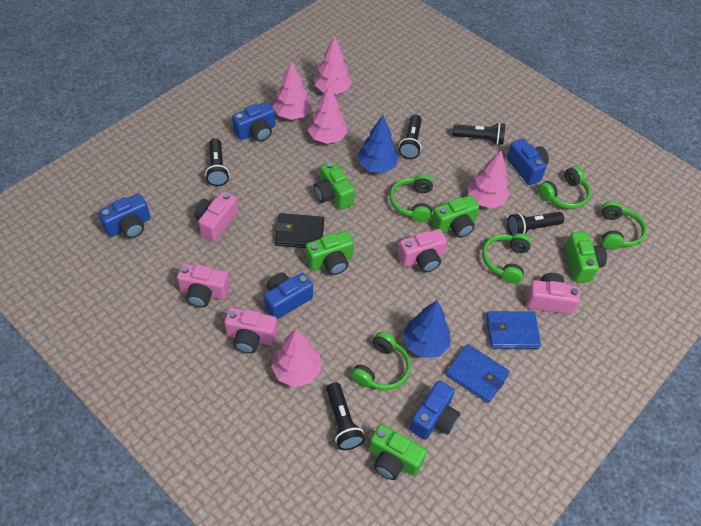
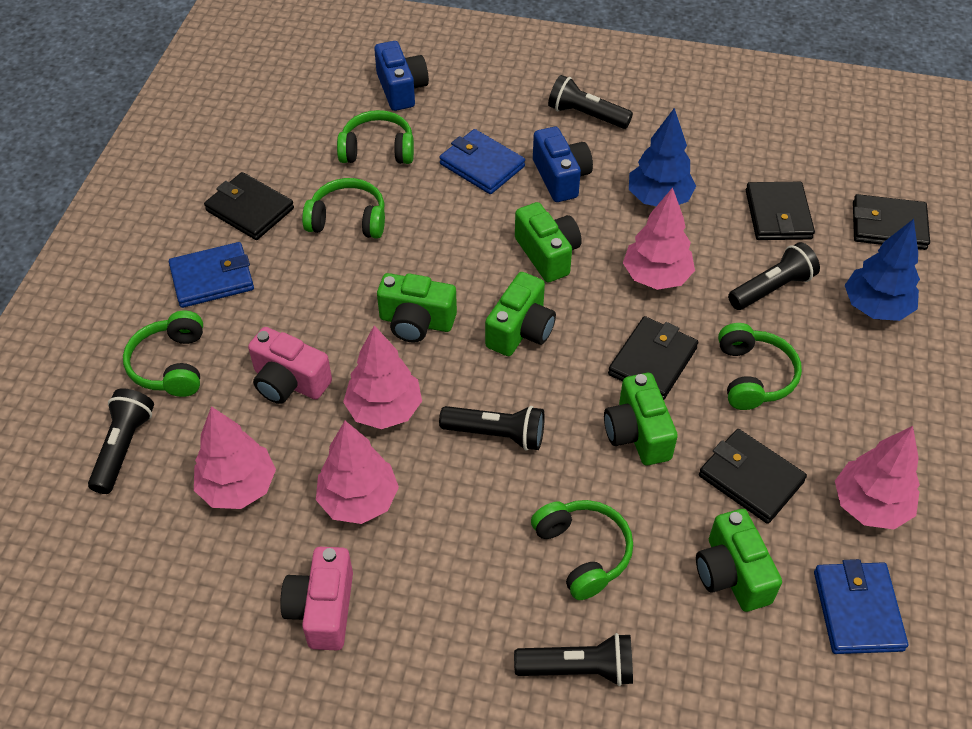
black wallet: 1 -> 5
blue camera: 5 -> 2
blue wallet: 2 -> 3
pink camera: 5 -> 2

